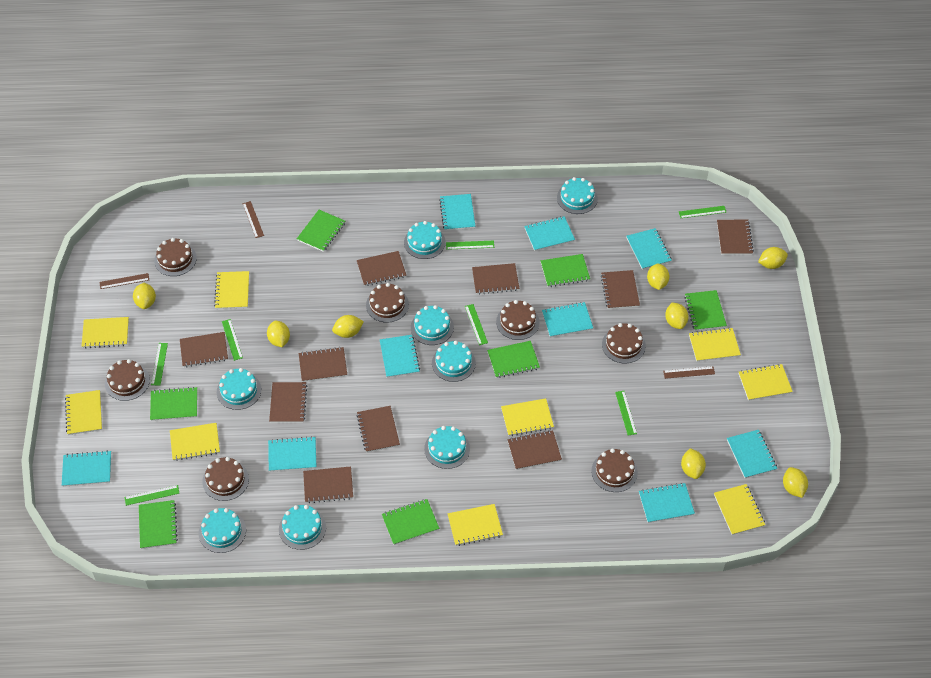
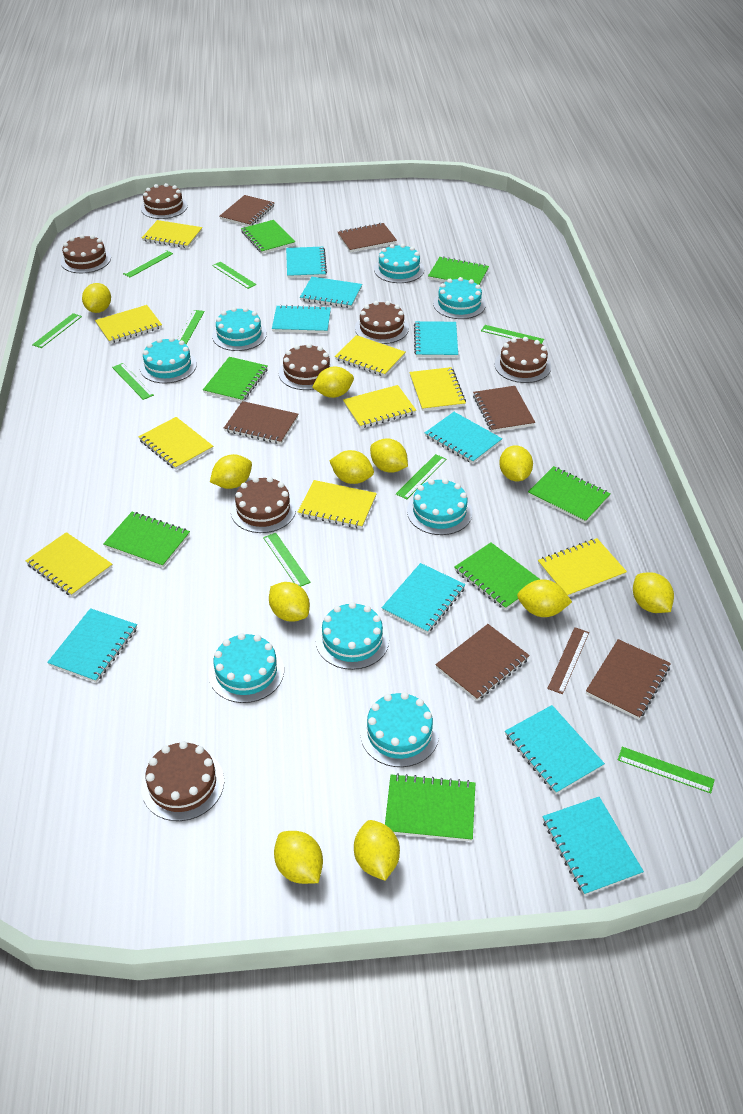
brown notebook: 10 -> 6
brown ruler: 3 -> 1
green ruler: 7 -> 9
yellow lemon: 8 -> 11

